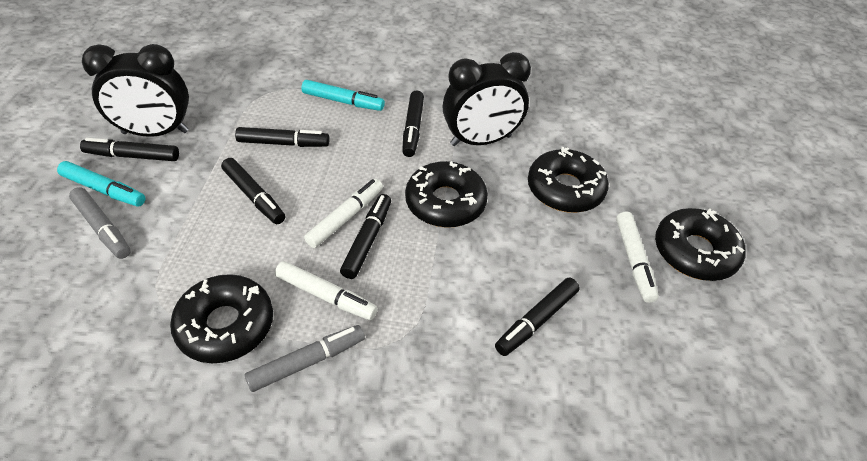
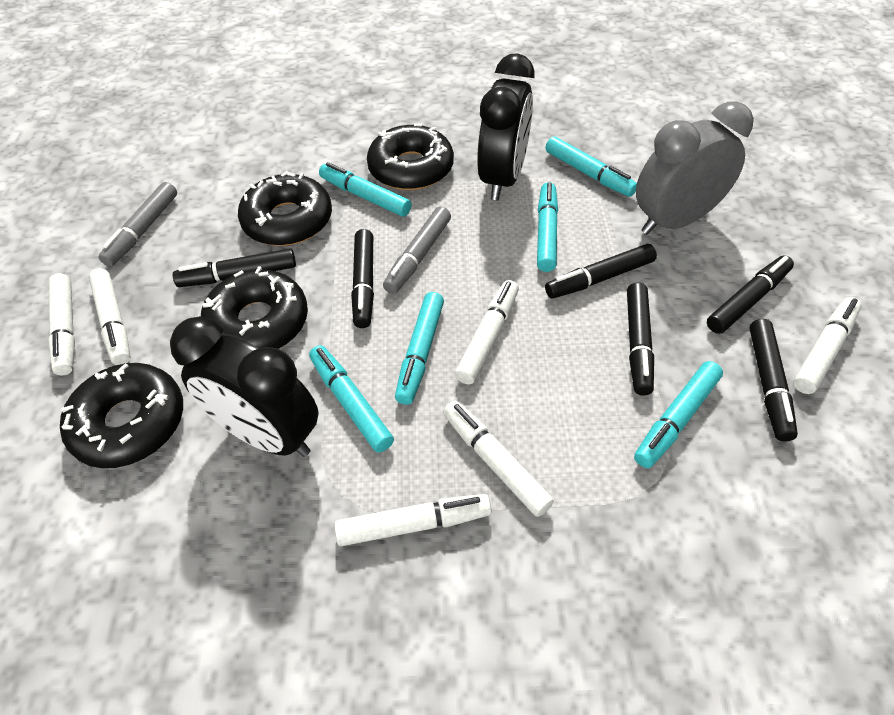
grey clock: 0 -> 1
turquoise marker: 2 -> 6
white marker: 3 -> 6

